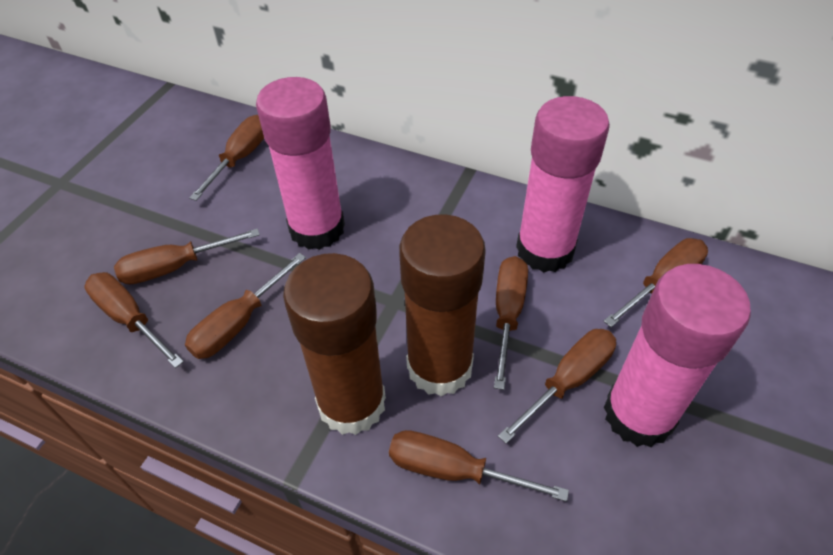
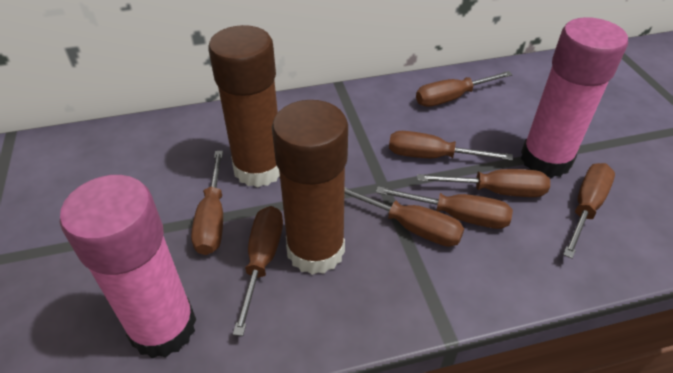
pink glue stick: 3 -> 2

